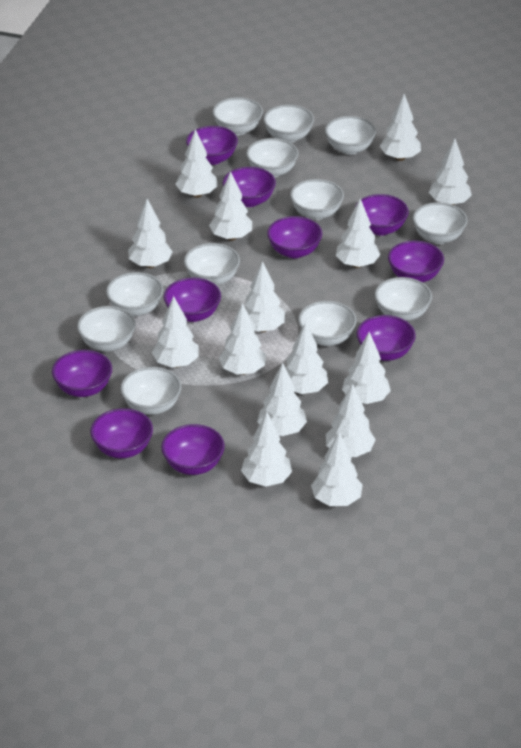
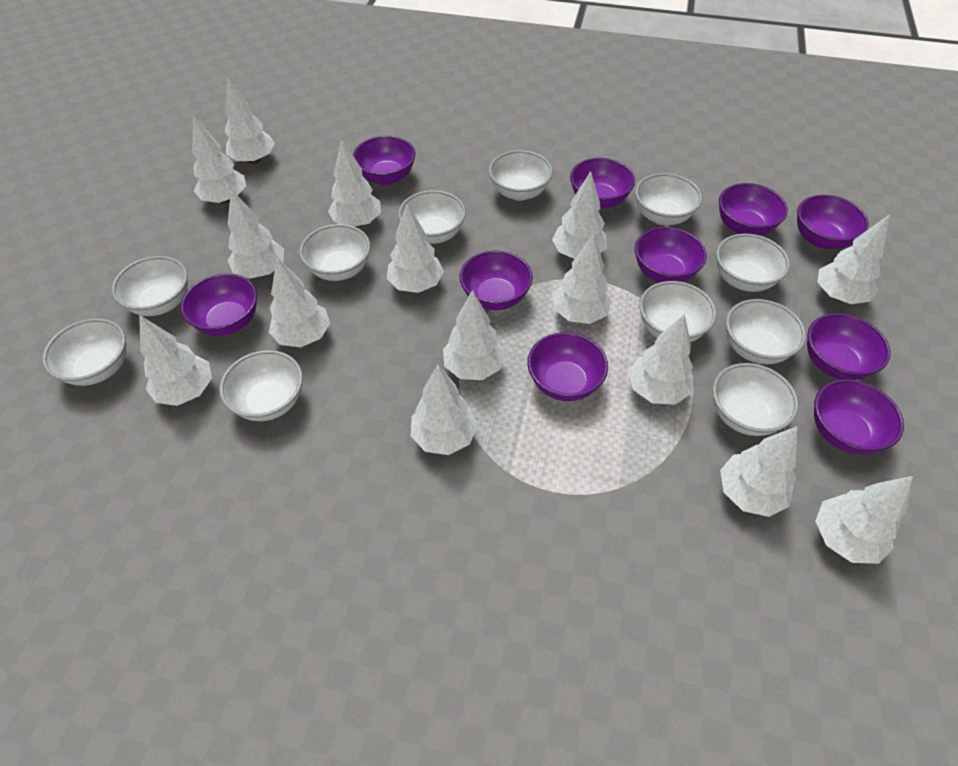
white bowl: 12 -> 11

